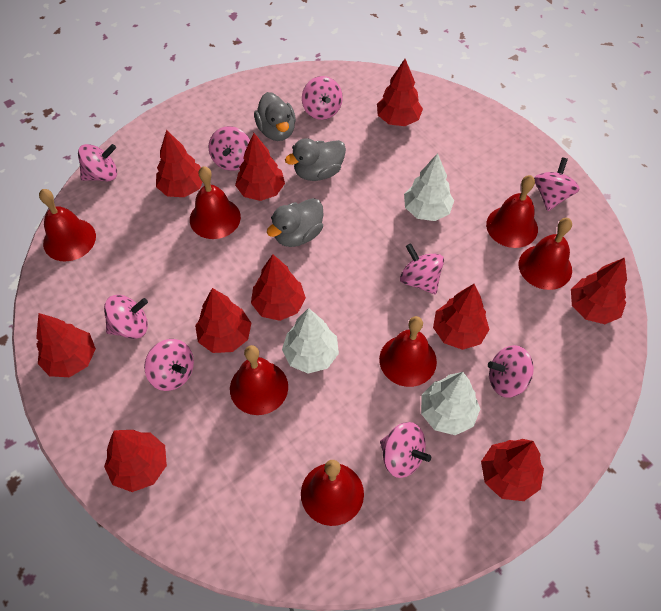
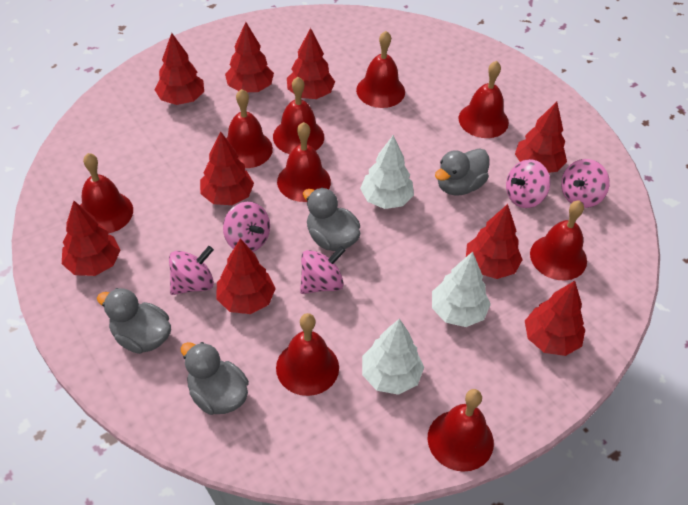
grey duck: 3 -> 4
pink spinning top: 9 -> 5
red bell: 7 -> 9
red tree: 10 -> 9

